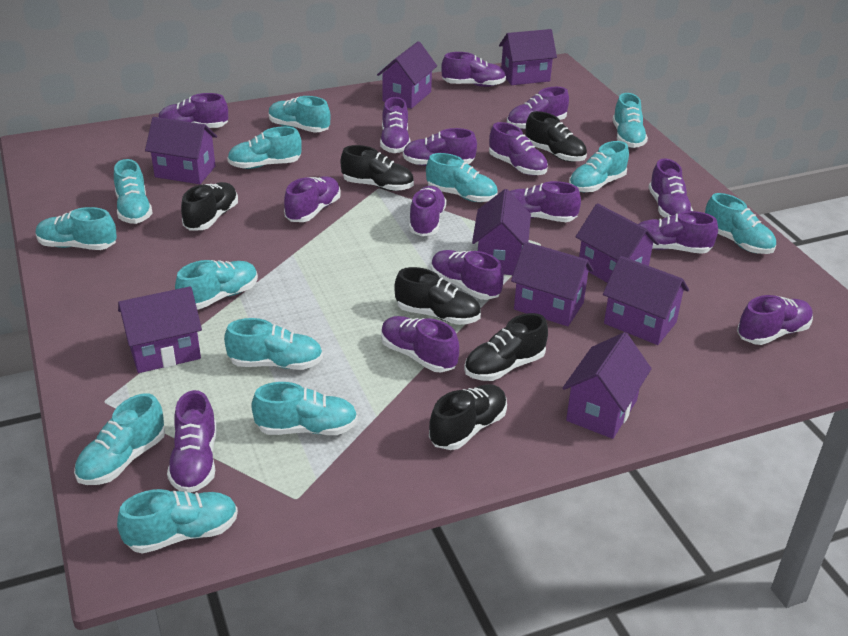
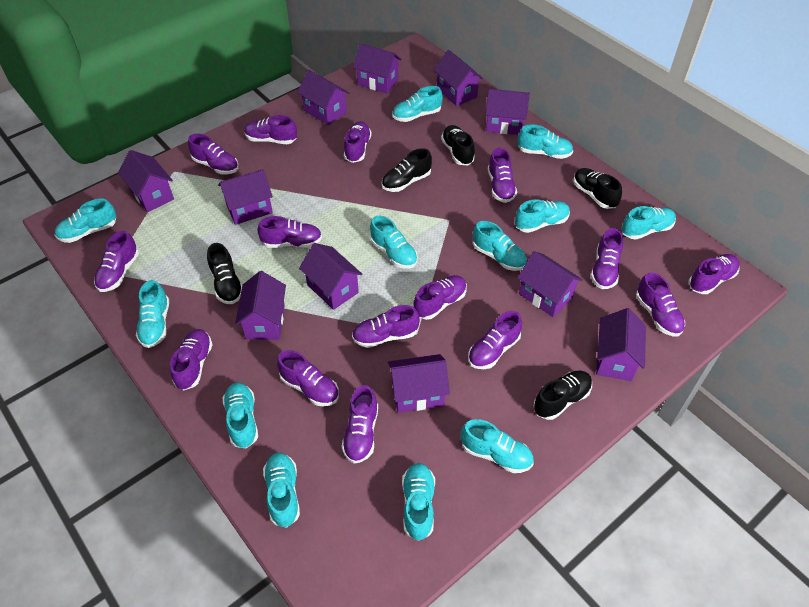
black shoe: 6 -> 5
purple house: 9 -> 11
turquoise shoe: 13 -> 12

